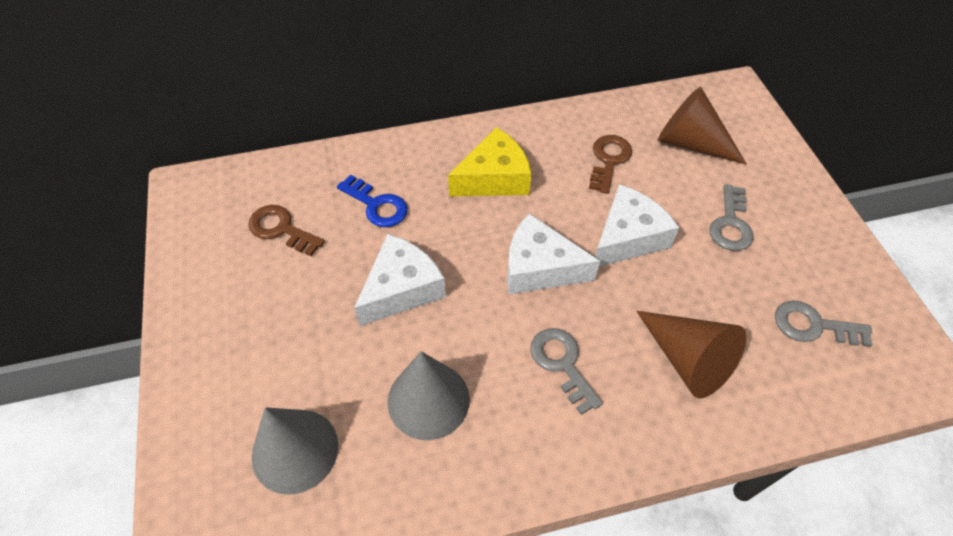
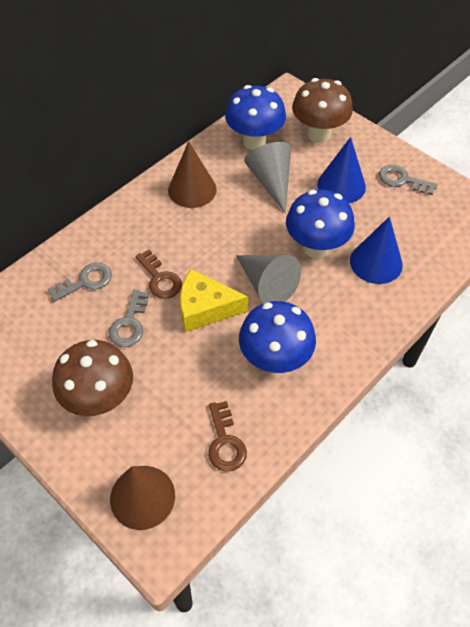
blue cone: 0 -> 2
blue key: 1 -> 0
blue mushroom: 0 -> 3
brown mushroom: 0 -> 2
white cheese: 3 -> 0

